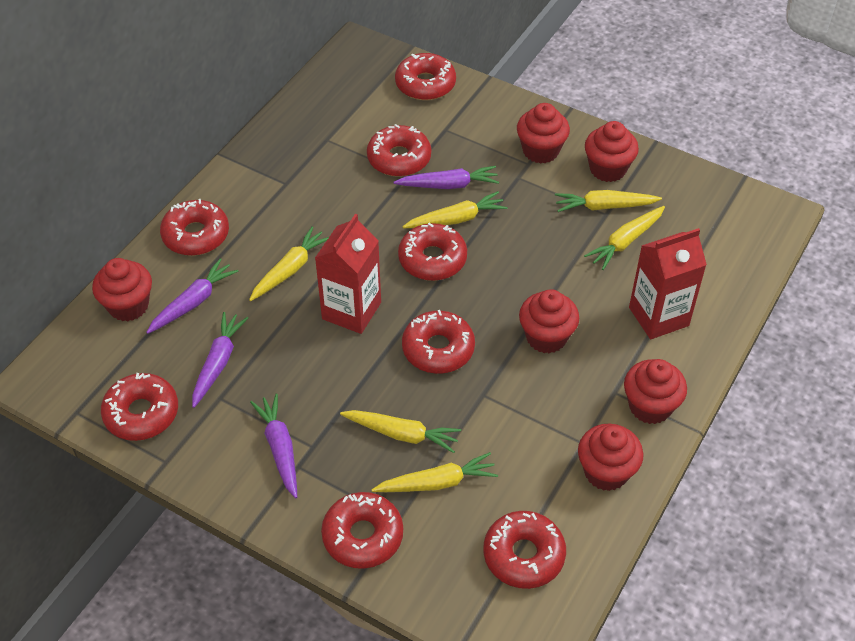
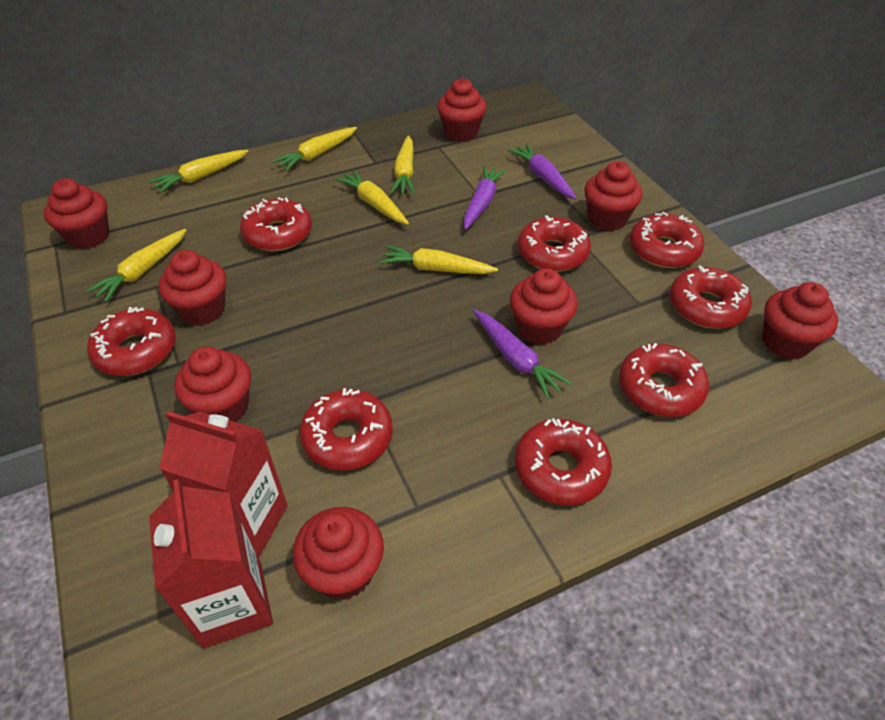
purple carrot: 4 -> 3
red cupcake: 6 -> 8

